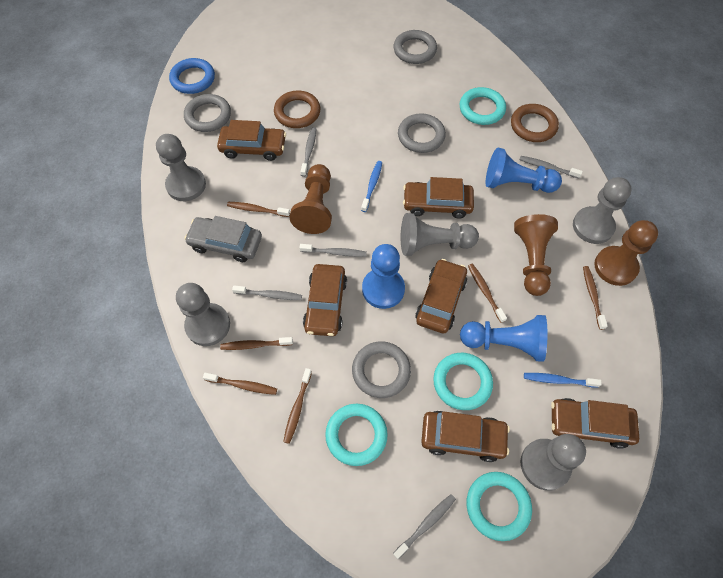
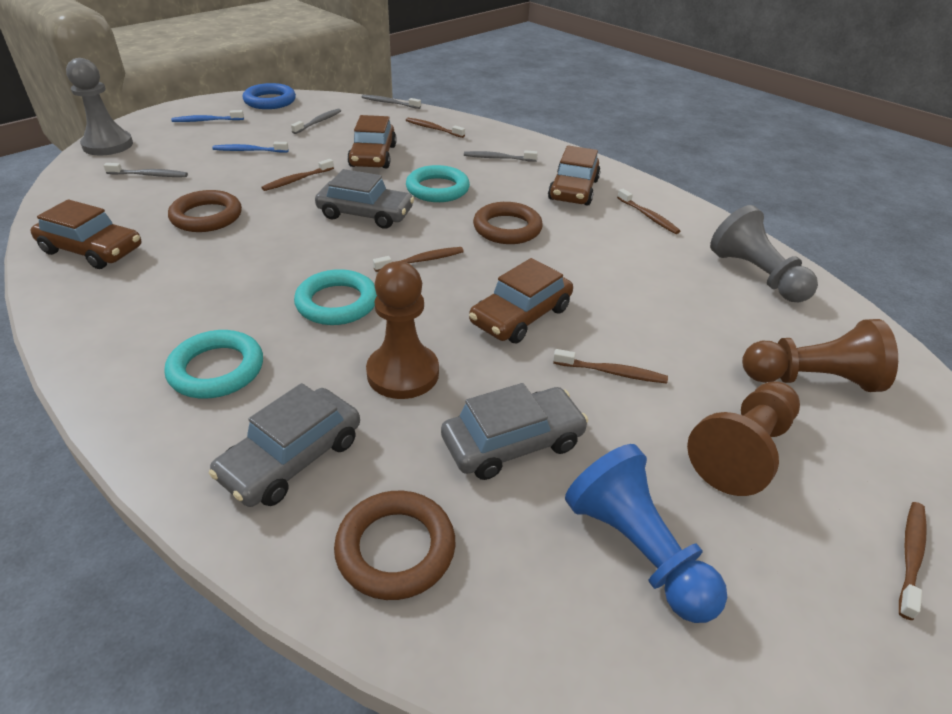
blue pawn: 3 -> 1
brown car: 6 -> 4
brown ring: 2 -> 3
grey car: 1 -> 3
grey pawn: 5 -> 2
grey ring: 4 -> 0
grey toothbrush: 5 -> 4
turquoise ring: 4 -> 3

